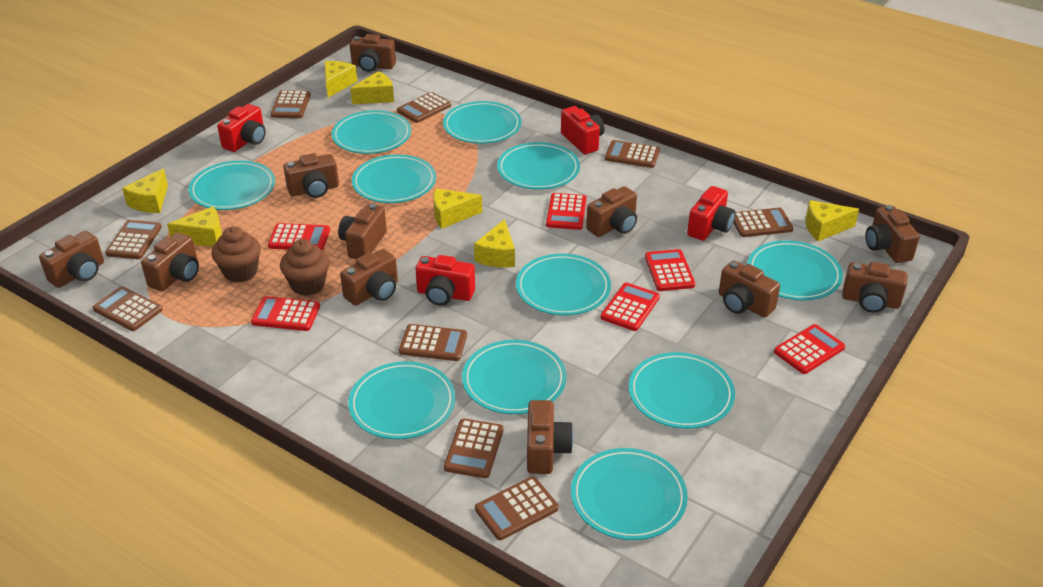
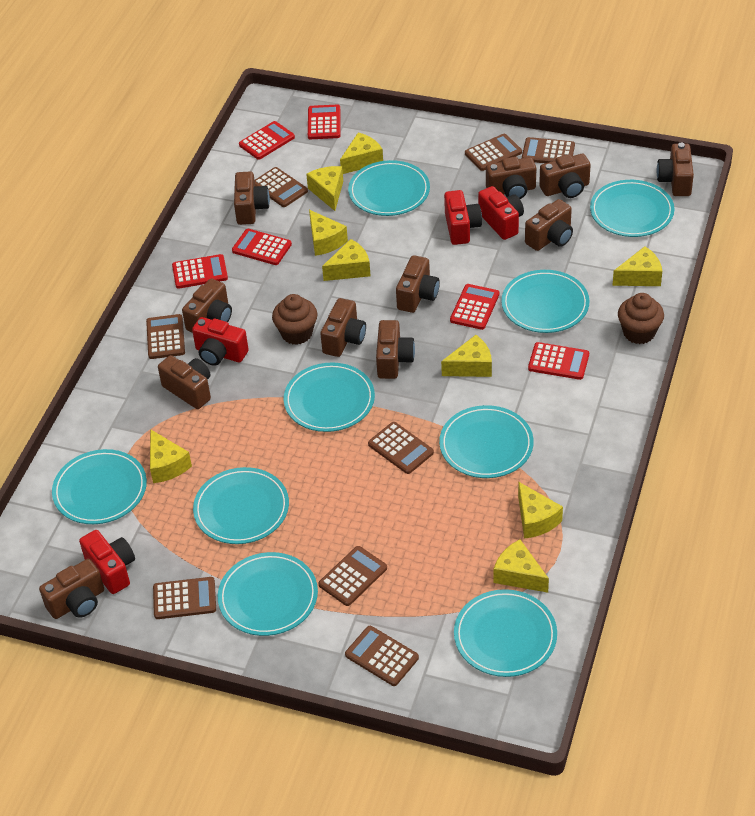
brown calculator: 9 -> 8
turquoise plate: 11 -> 9
yellow cheese: 7 -> 9

